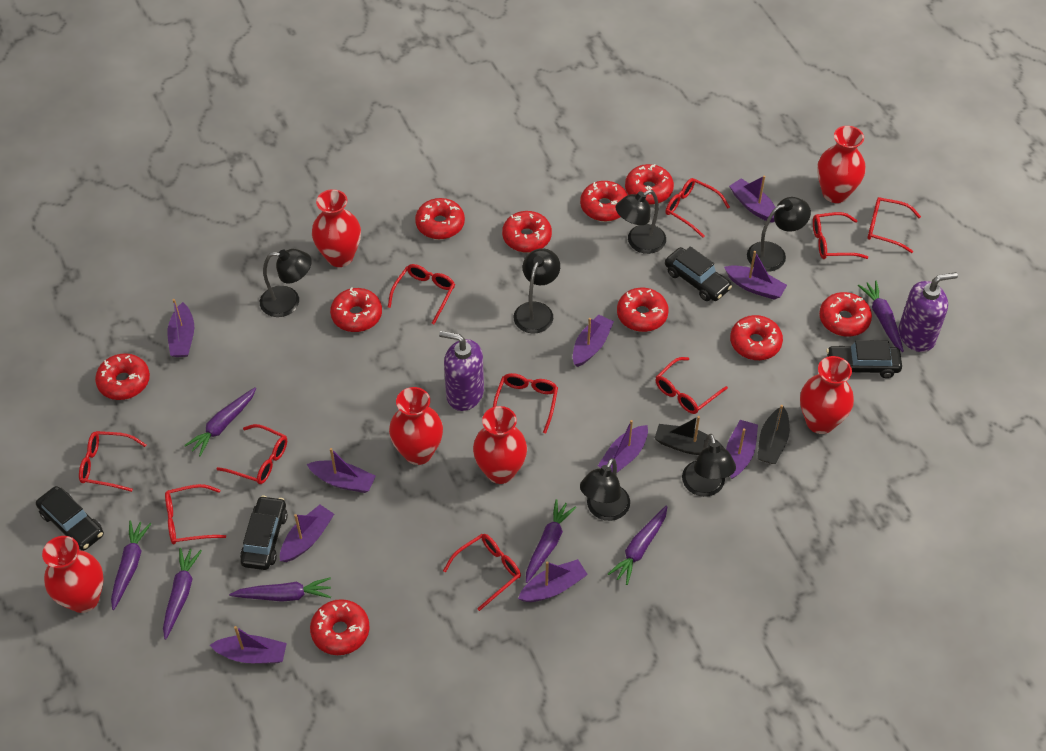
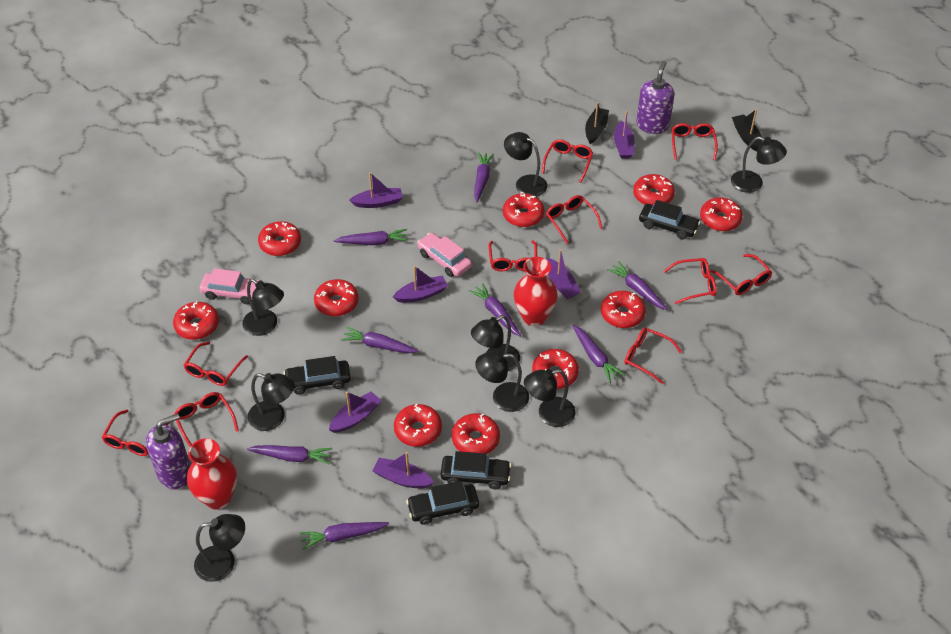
black lamp: 6 -> 8
pink car: 0 -> 2
purple boat: 10 -> 6
purple carrot: 7 -> 8
red vase: 6 -> 2

